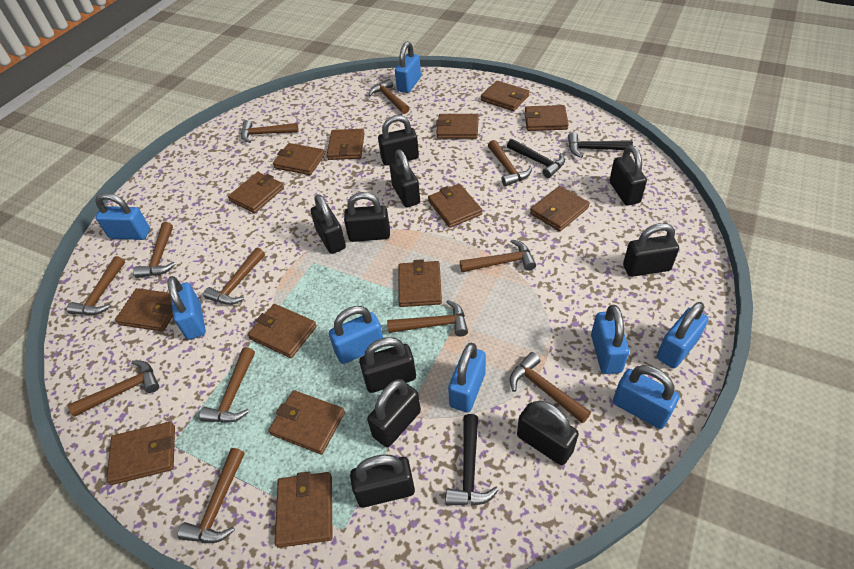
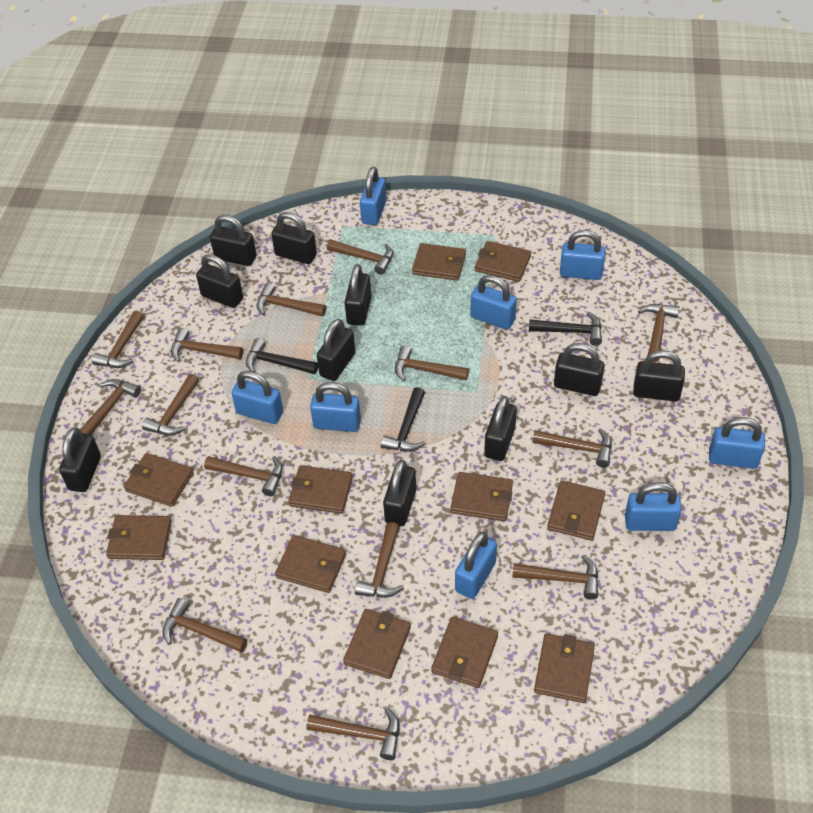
brown hammer: 12 -> 14
brown wallet: 14 -> 11

